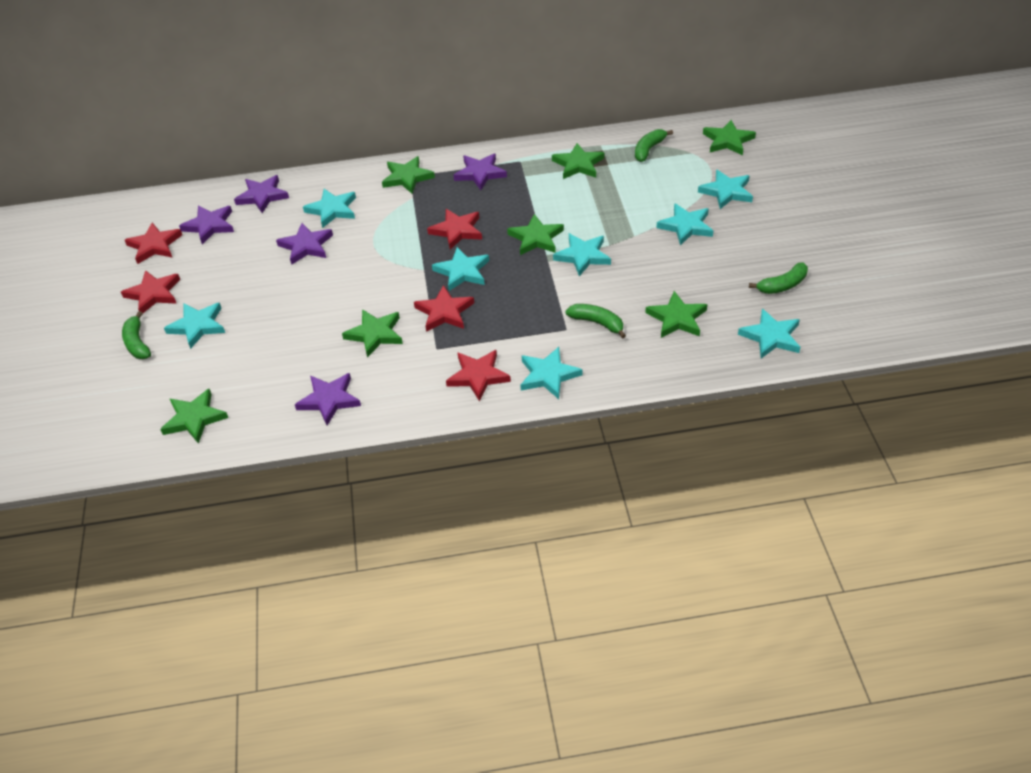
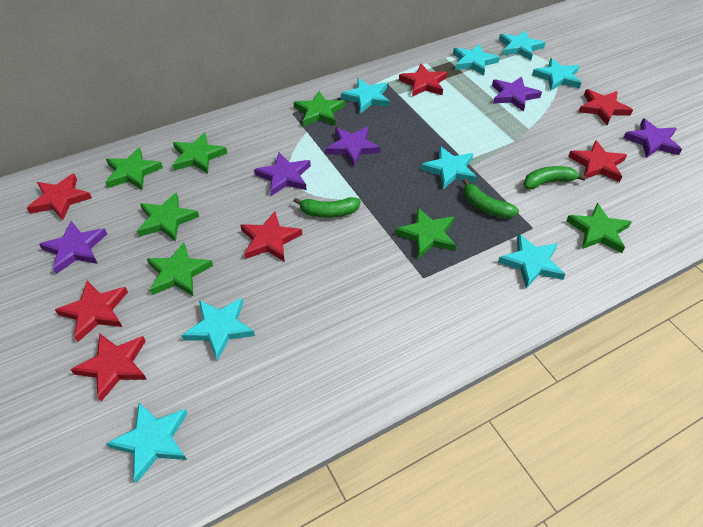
green banana: 4 -> 3
red star: 5 -> 7

